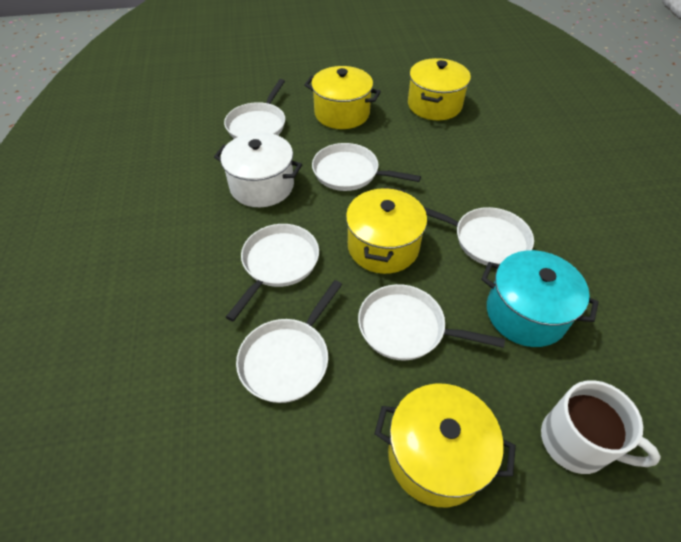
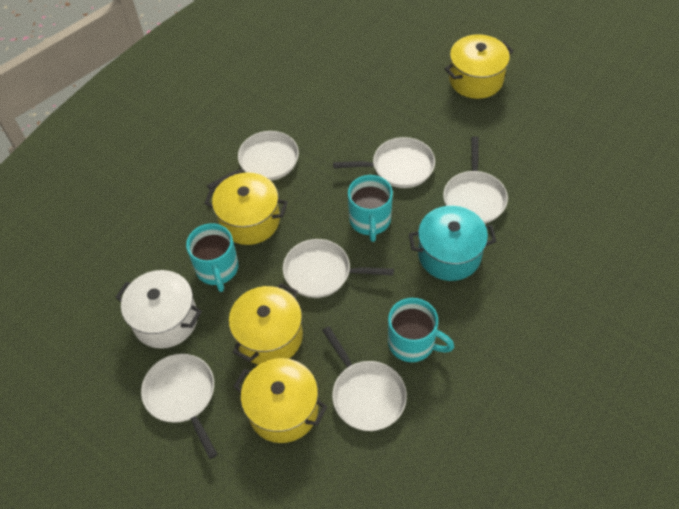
turquoise mug: 0 -> 3
white mug: 1 -> 0

